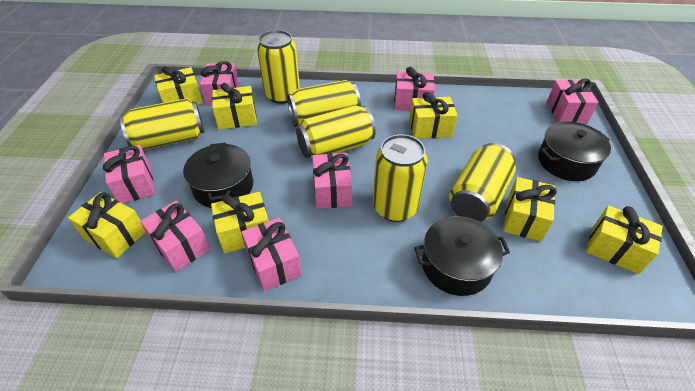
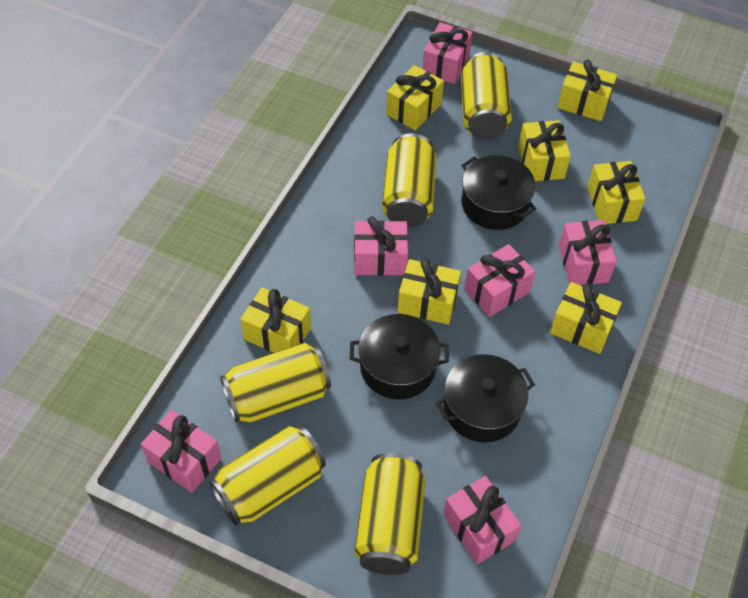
pink gift: 7 -> 6
yellow can: 6 -> 5

